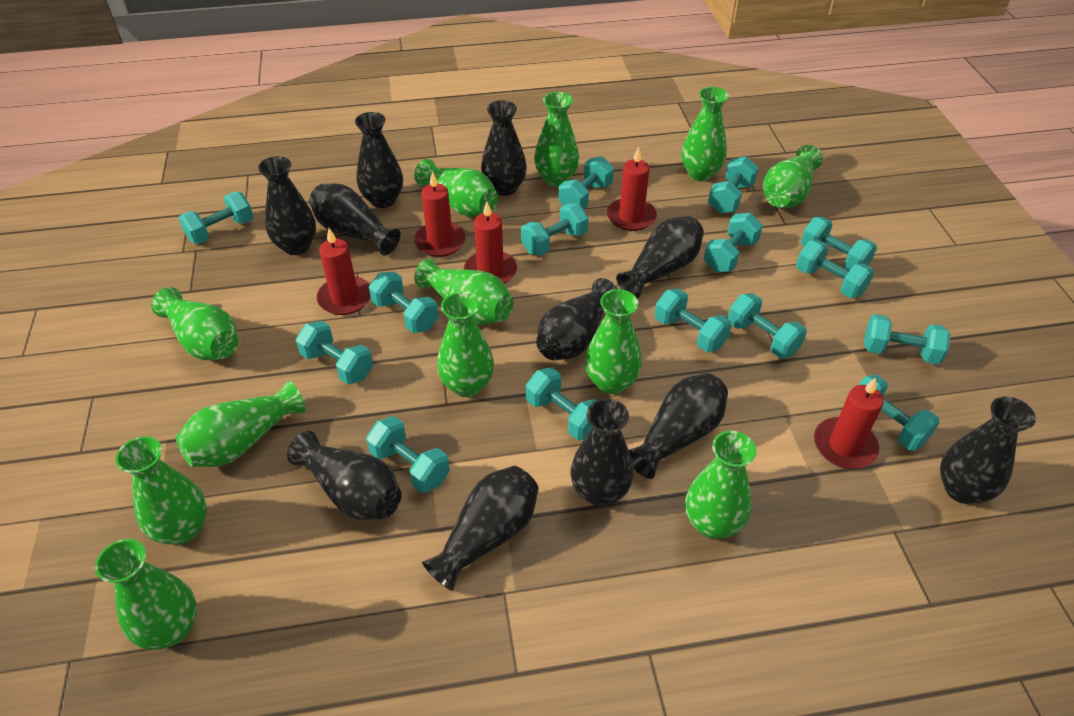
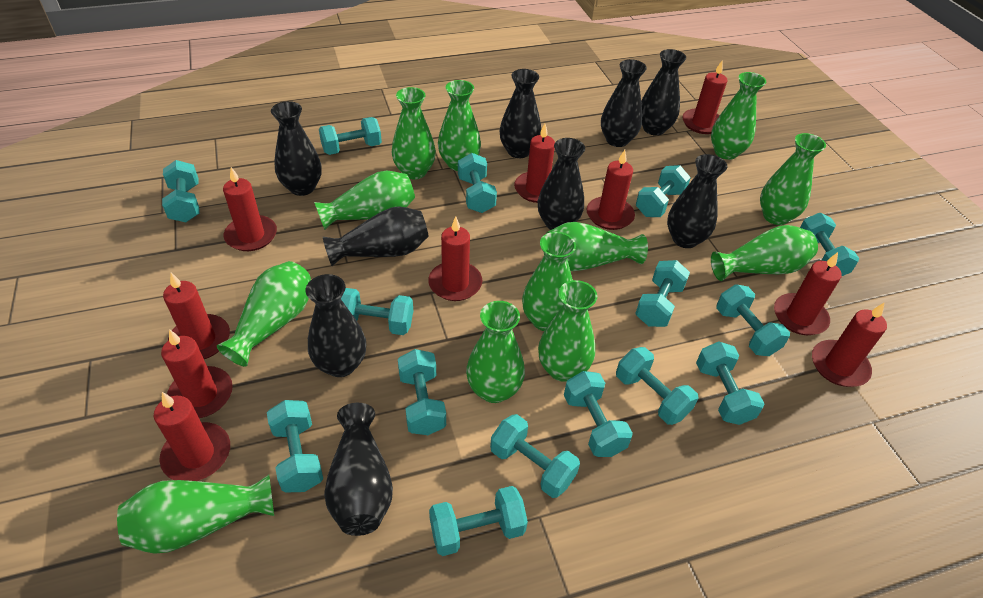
black vase: 11 -> 9
red candle: 5 -> 10

